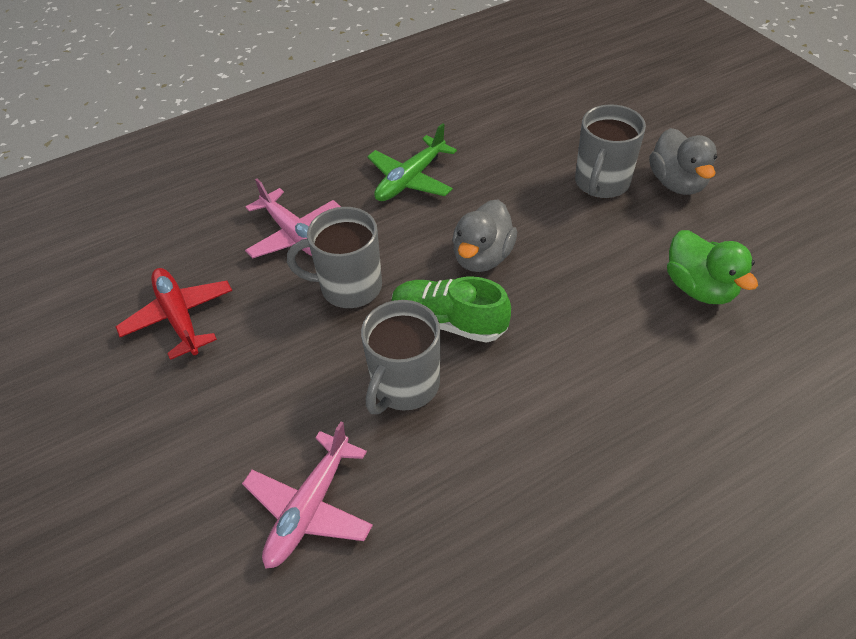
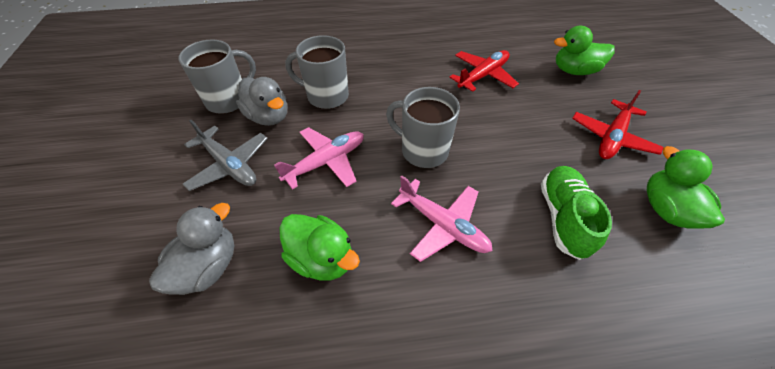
green duck: 1 -> 3
green plane: 1 -> 0
grey plane: 0 -> 1
red plane: 1 -> 2

